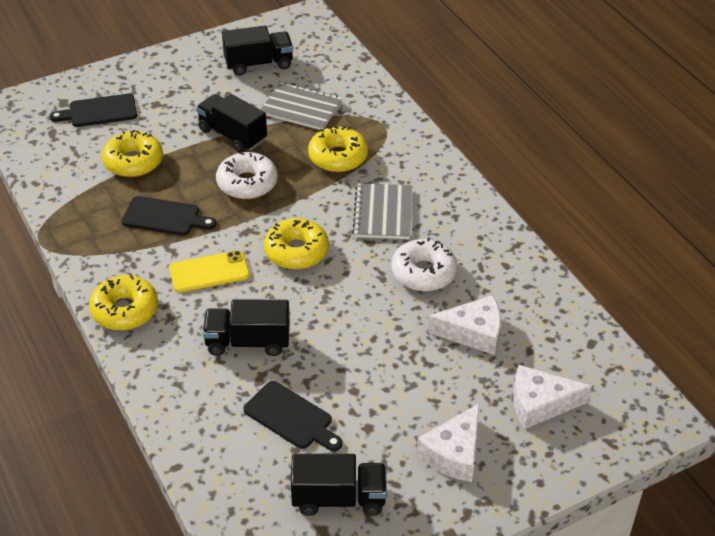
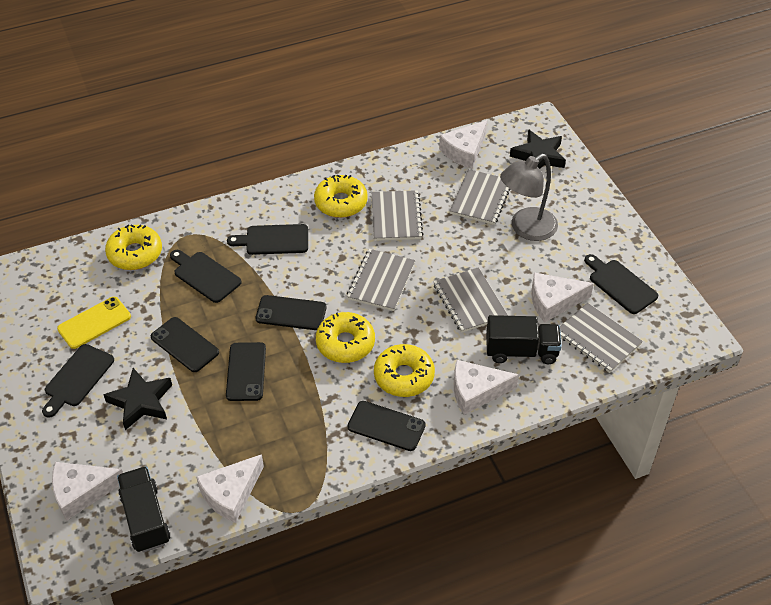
black cutting board: 3 -> 4
black phone: 0 -> 4
black star: 0 -> 2
black truck: 4 -> 2
grey lamp: 0 -> 1
grey notebook: 2 -> 5
white cheese: 3 -> 5
white donut: 2 -> 0

